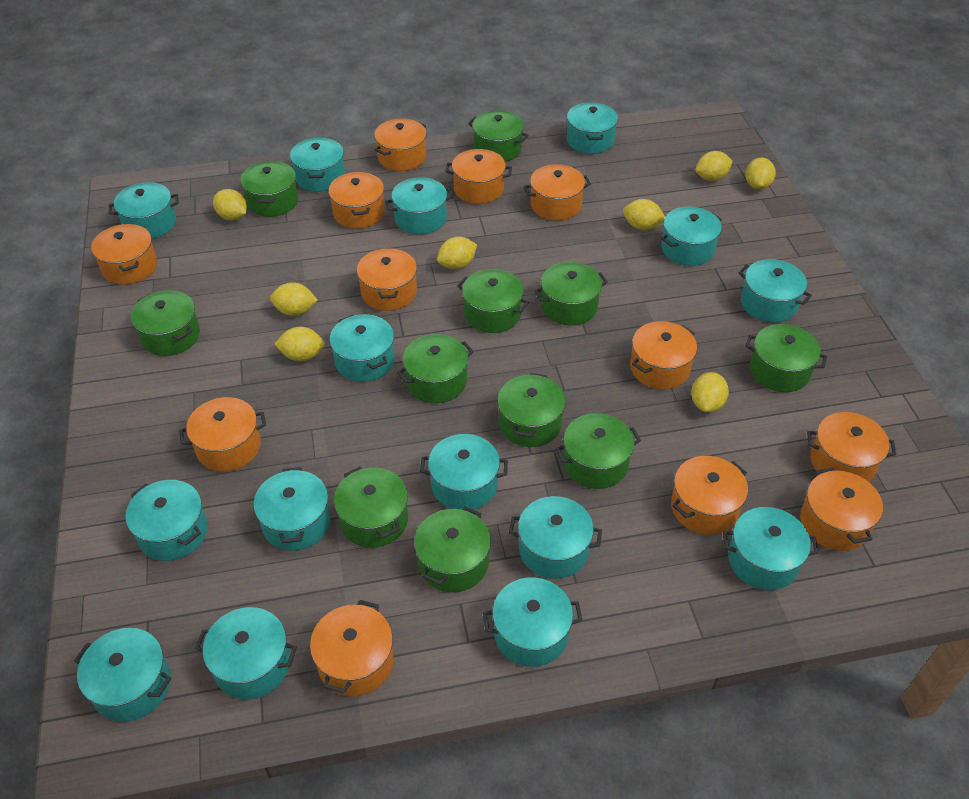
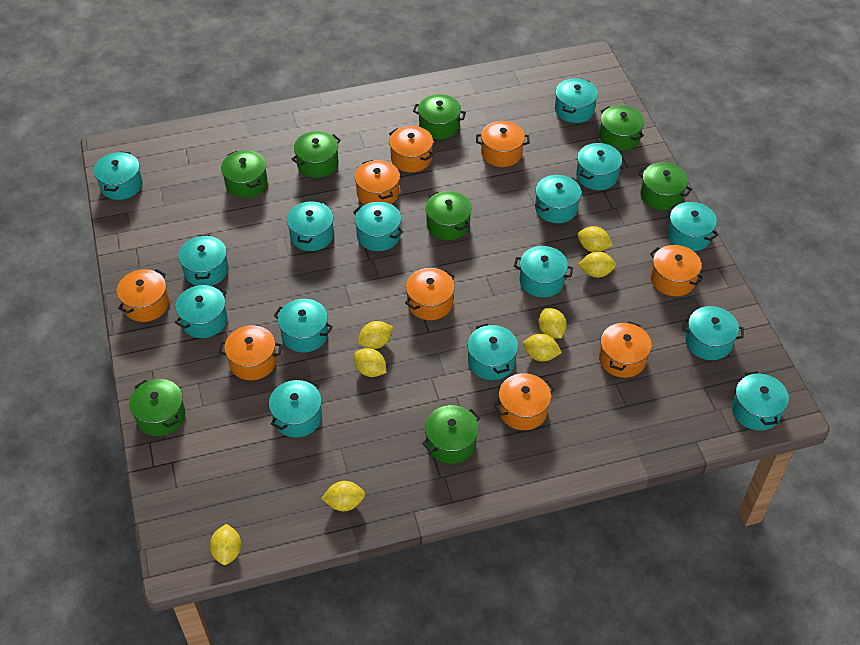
green pot: 11 -> 8
orange pot: 12 -> 9

